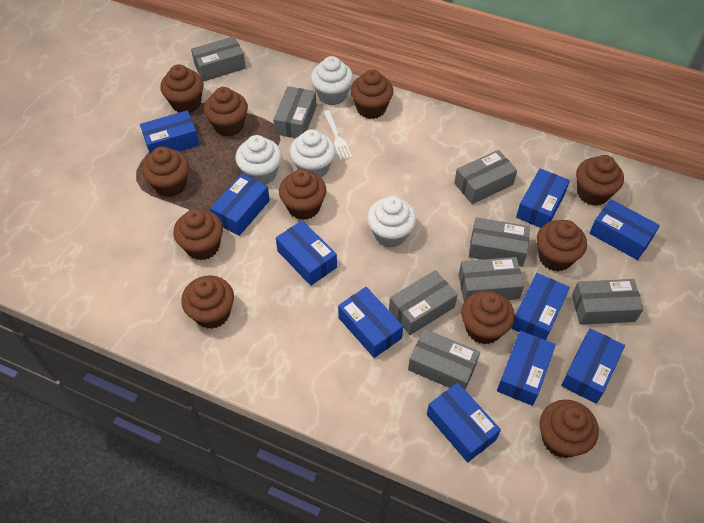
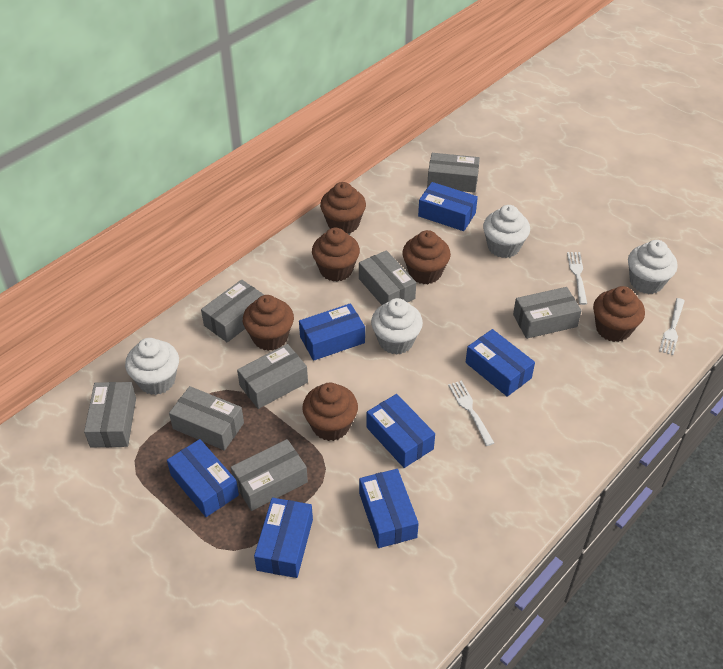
blue box: 10 -> 7
brown cupcake: 11 -> 6
white fork: 1 -> 3

